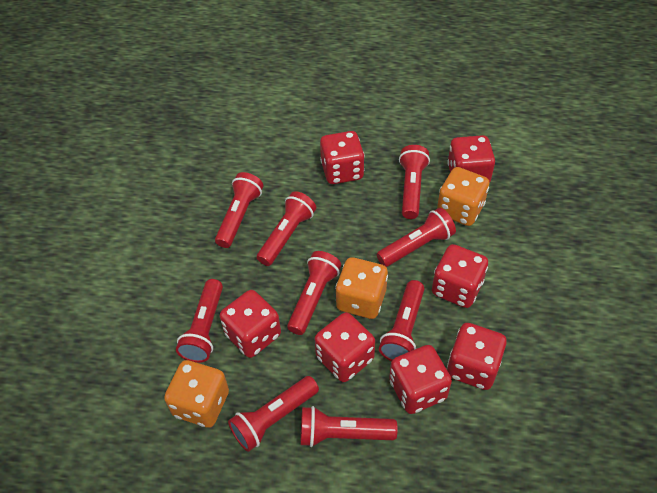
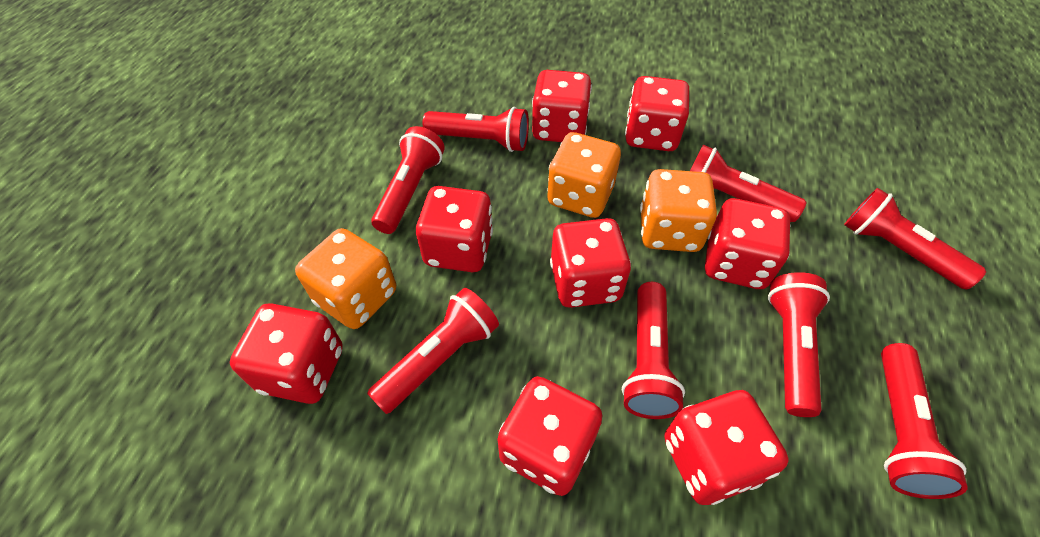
red dice: 7 -> 8
red flashlight: 9 -> 8

